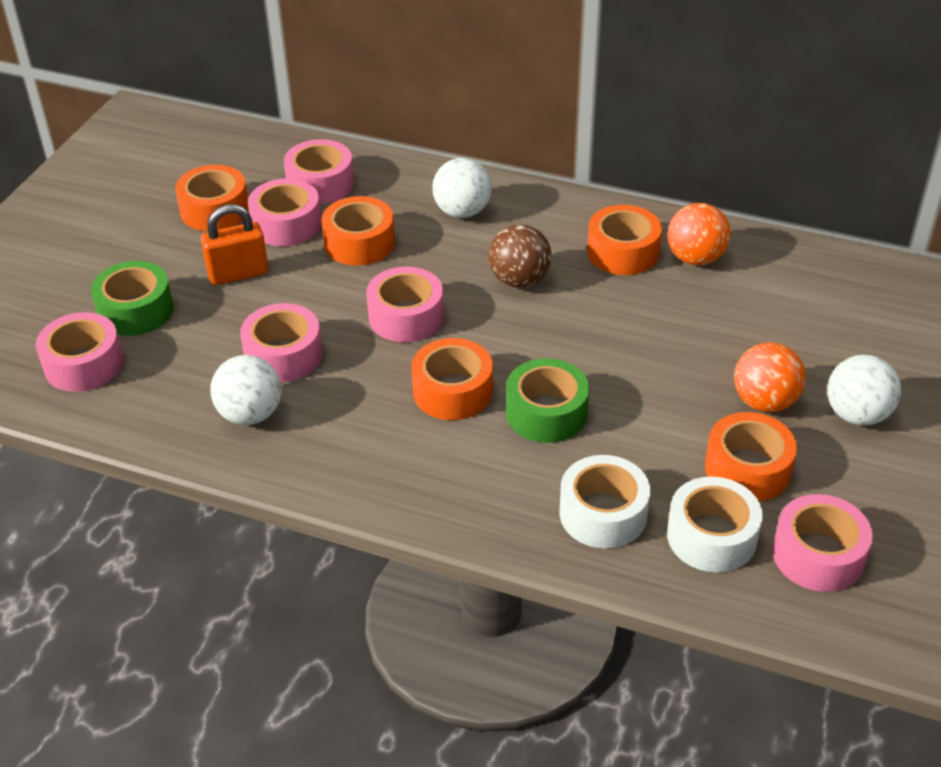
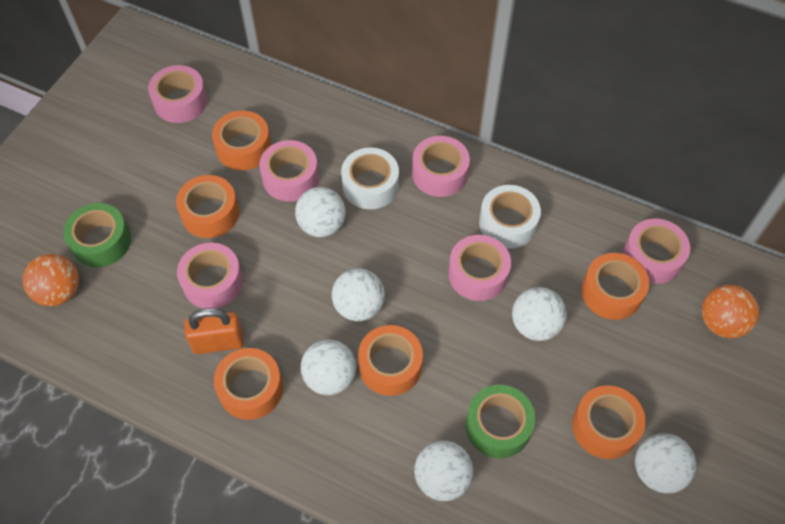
brown ball: 1 -> 0
orange tape: 5 -> 6
white ball: 3 -> 6

